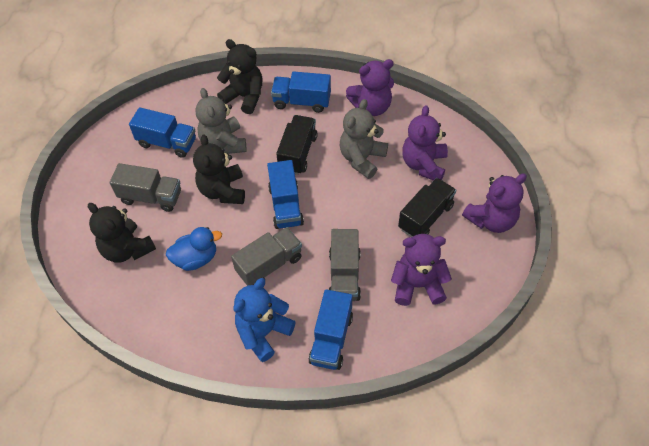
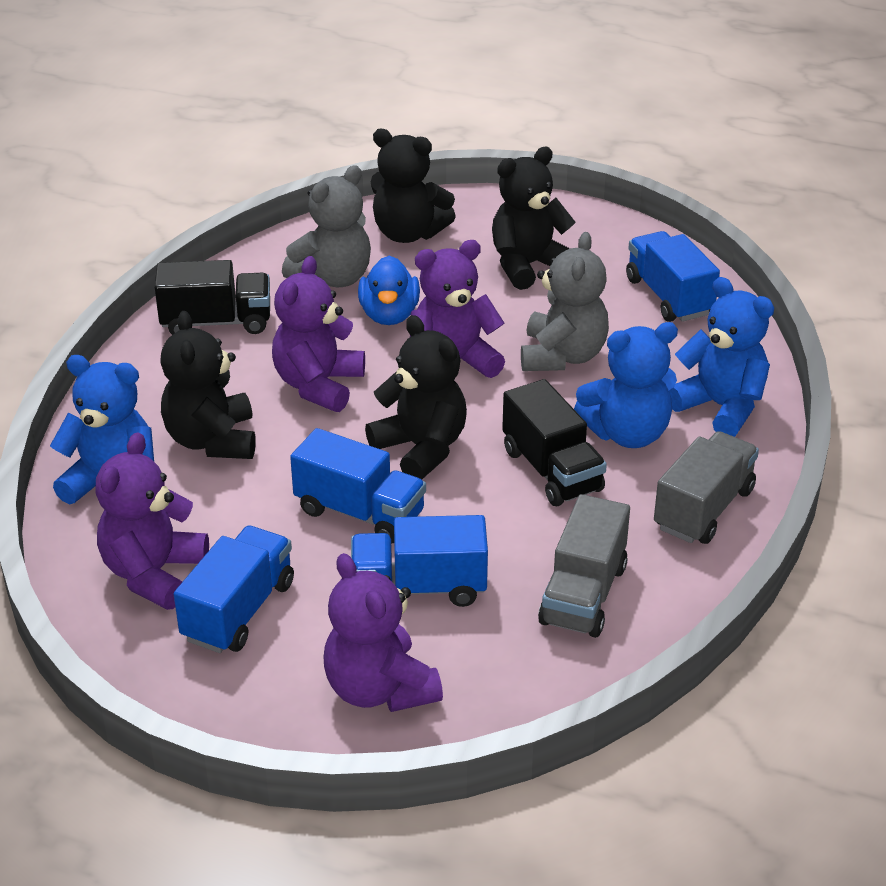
black teddy bear: 3 -> 4
blue teddy bear: 1 -> 3
grey truck: 3 -> 2

